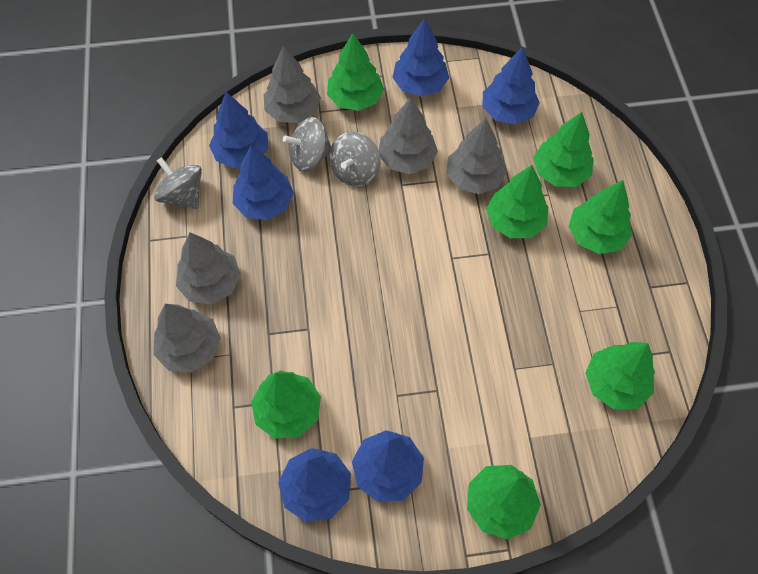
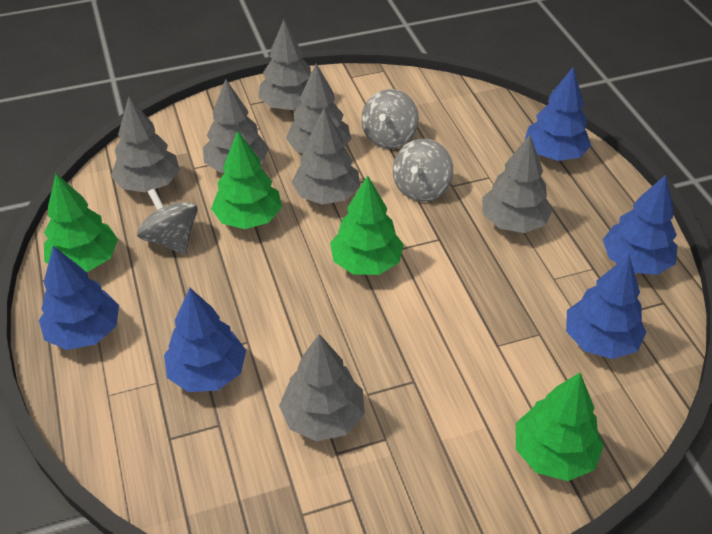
blue tree: 6 -> 5
green tree: 7 -> 4
grey tree: 5 -> 7

